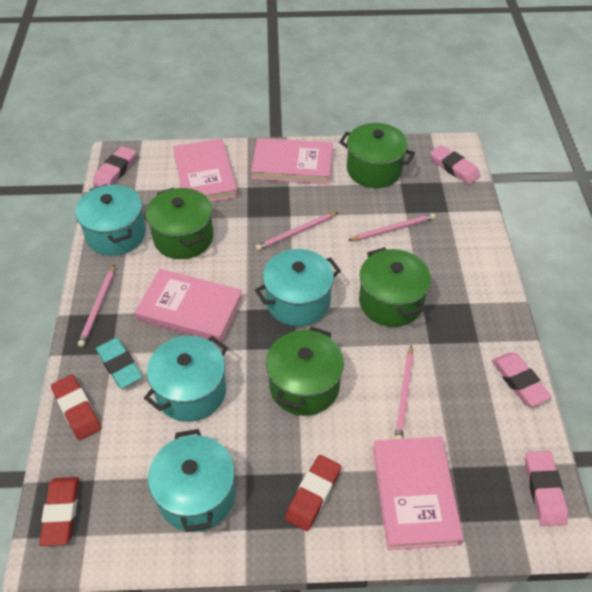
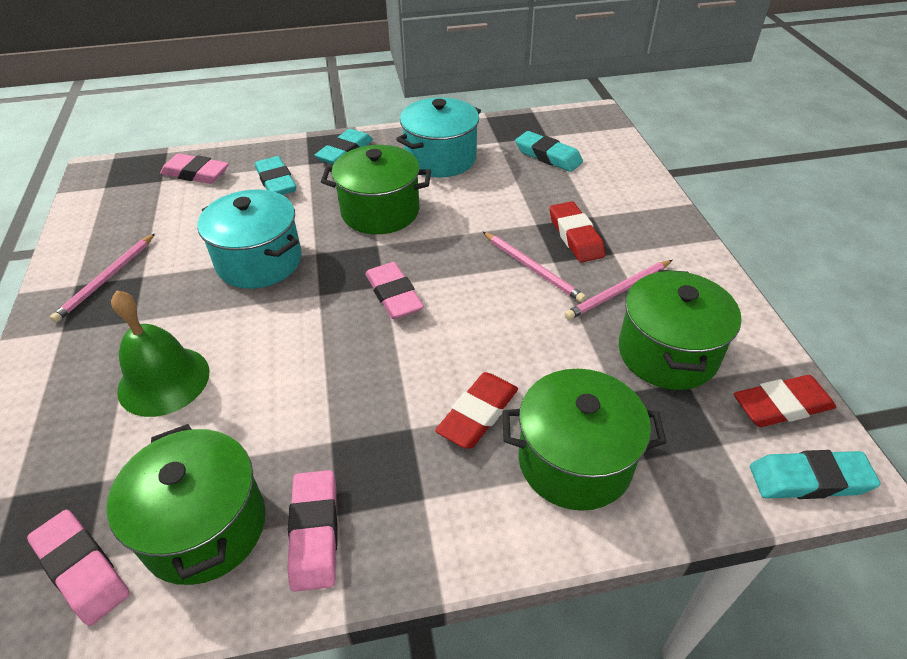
green bell: 0 -> 1
pink book: 4 -> 0
pink pencil: 4 -> 3
turquoise eraser: 1 -> 4
turquoise pot: 4 -> 2

